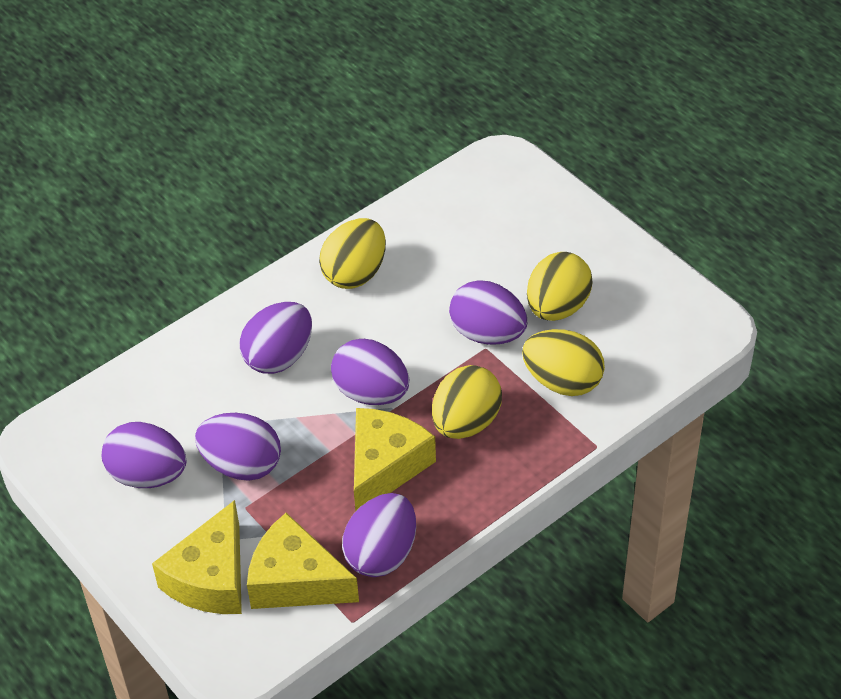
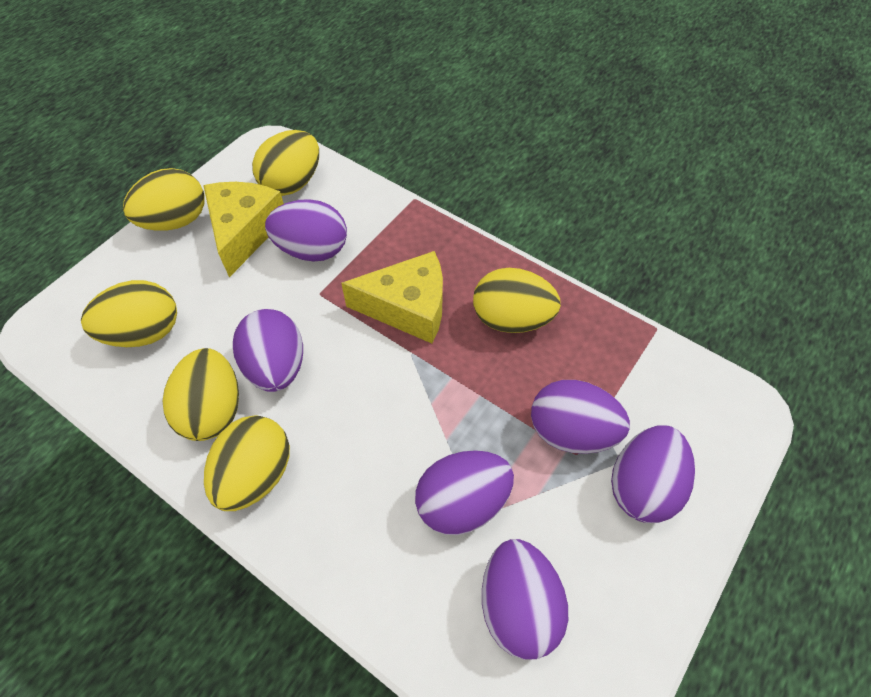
yellow cheese: 3 -> 2
yellow egg: 4 -> 6

